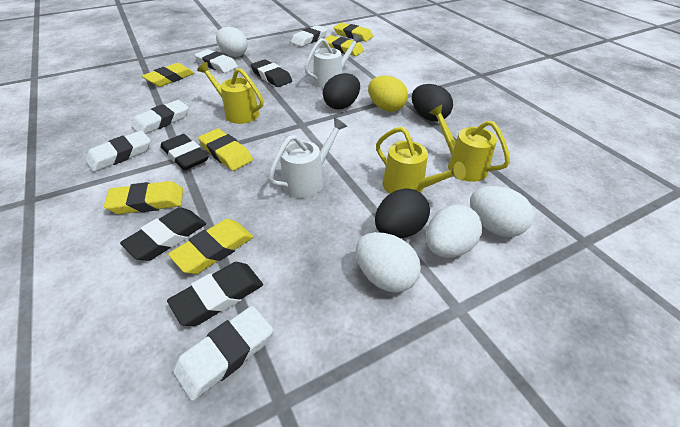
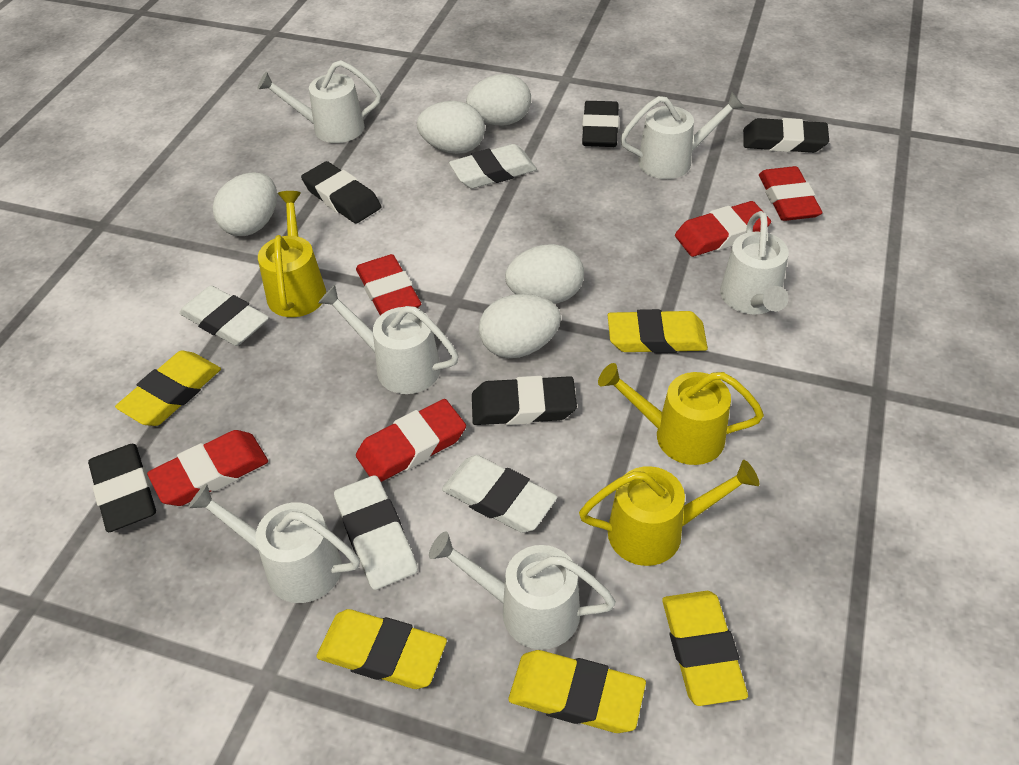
black egg: 3 -> 0
black eraser: 4 -> 5
red eraser: 0 -> 5
white egg: 4 -> 5
white eraser: 5 -> 4
white watering can: 2 -> 6
yellow egg: 1 -> 0
yellow eraser: 6 -> 5

